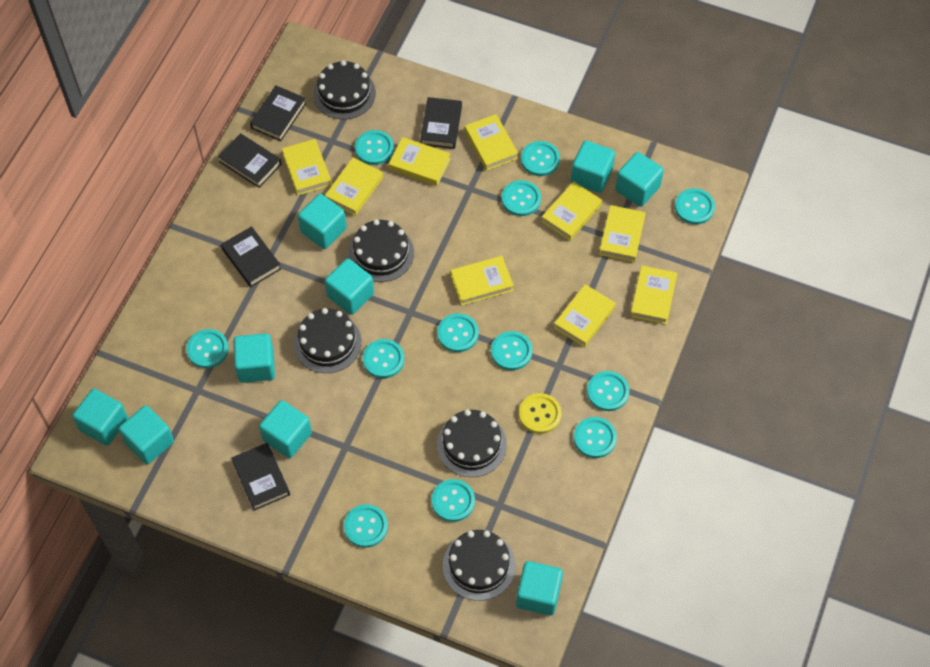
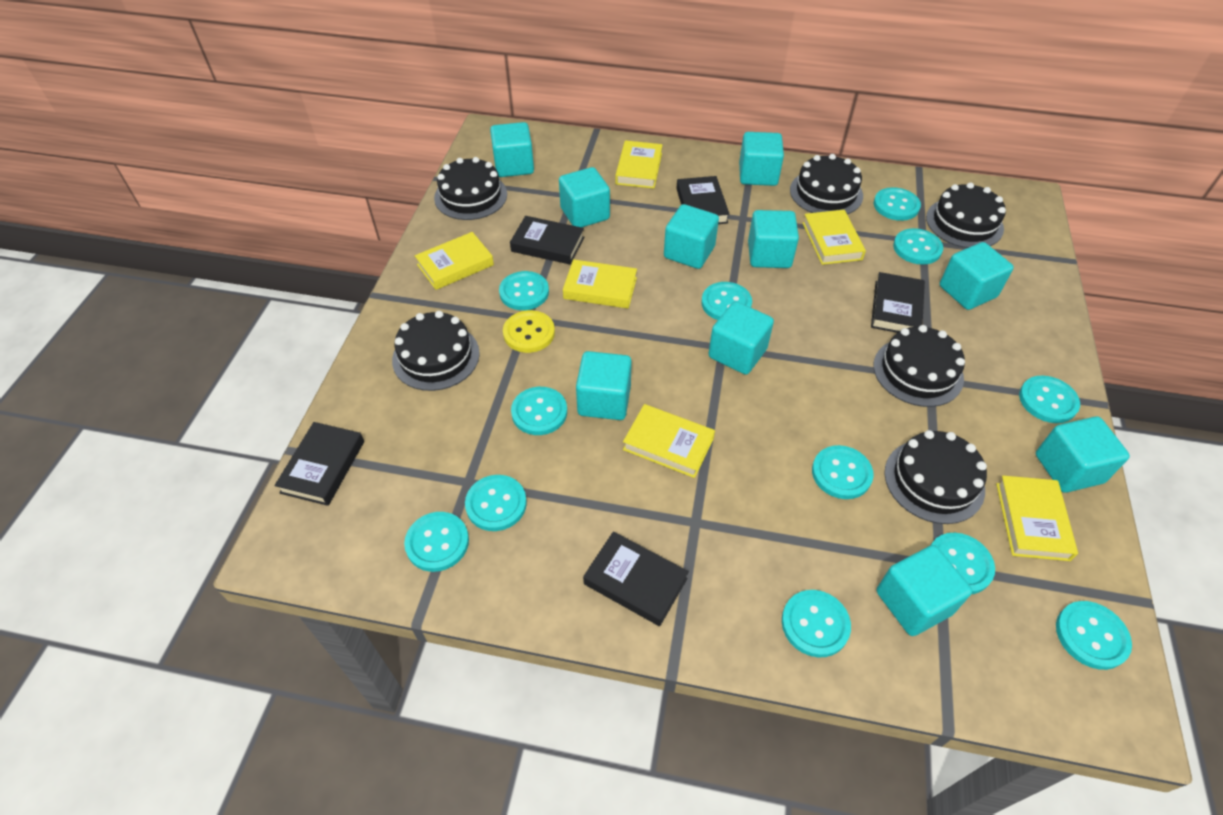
black cake: 5 -> 6
turquoise cube: 9 -> 10
yellow book: 9 -> 6

